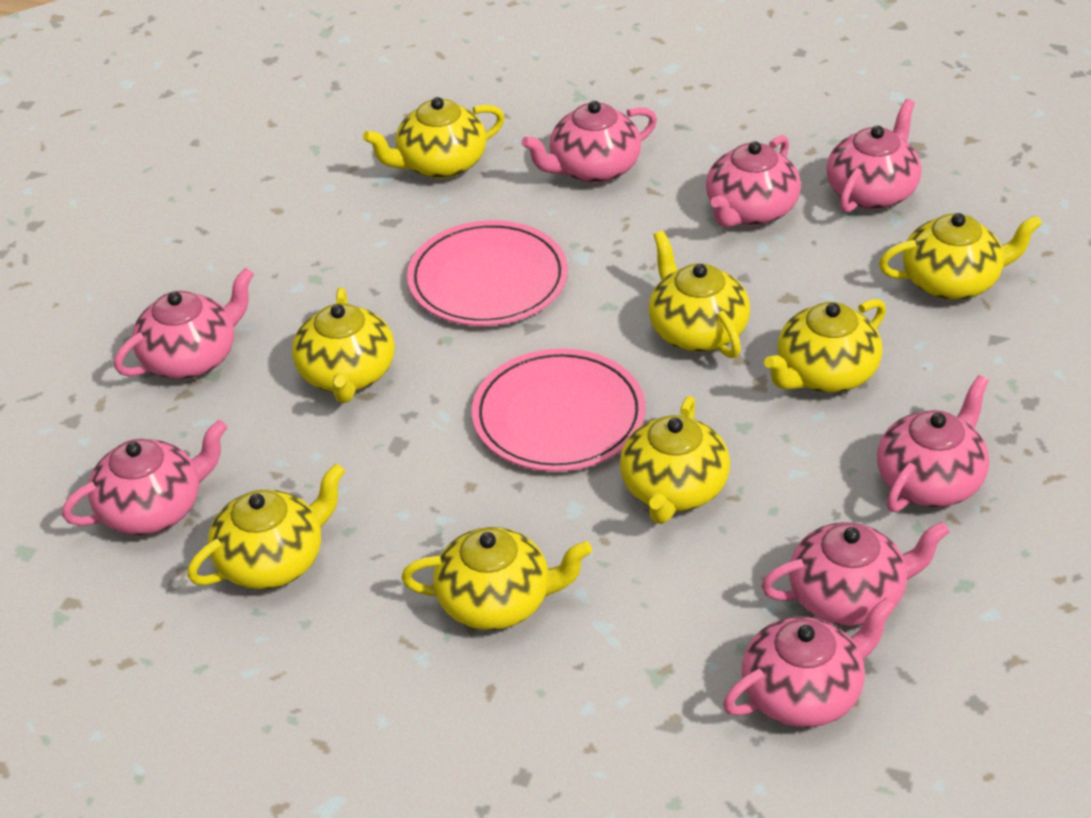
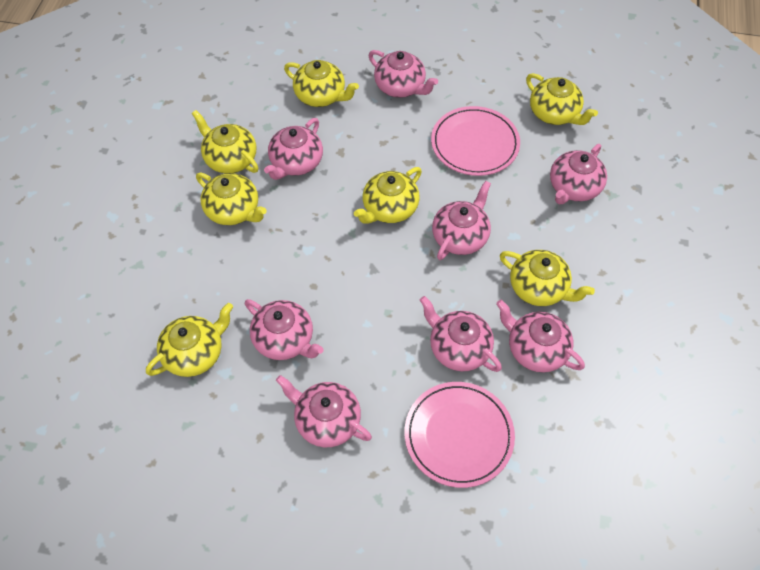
yellow teapot: 8 -> 7

